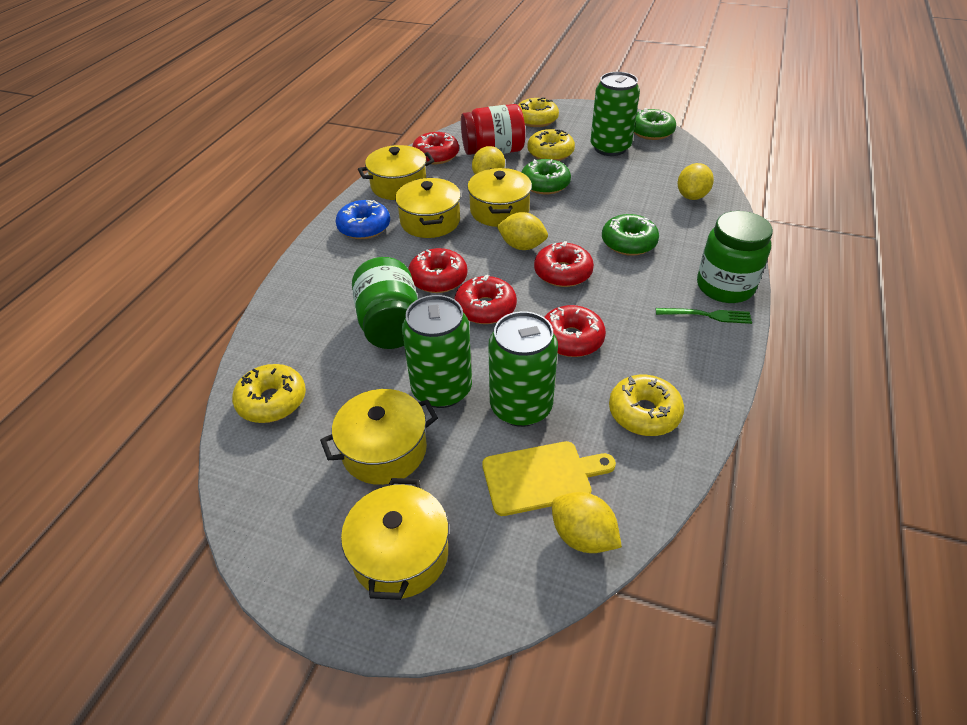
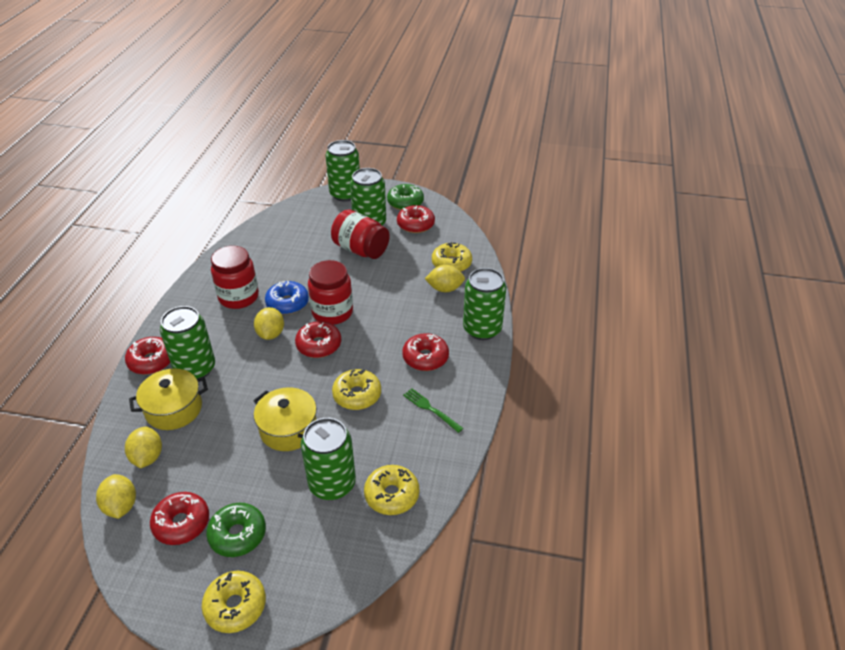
green can: 3 -> 5
green donut: 3 -> 2
green jar: 2 -> 0
red jar: 1 -> 3
yellow cutting board: 1 -> 0
yellow pot: 5 -> 2

